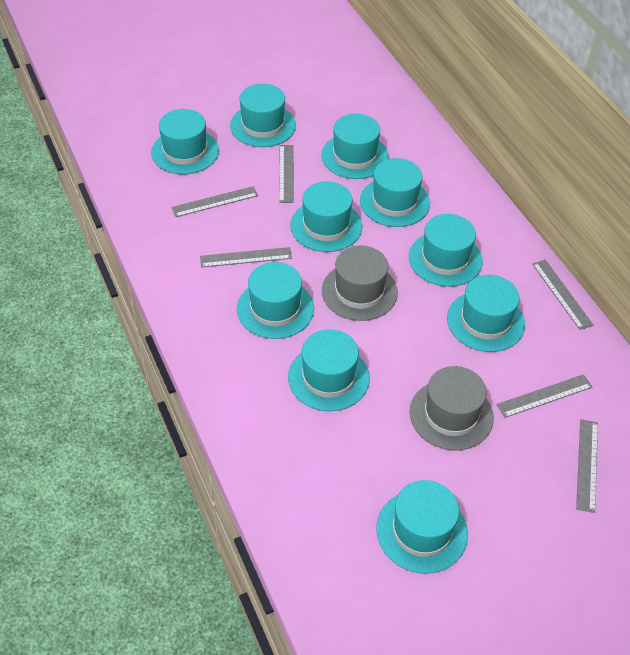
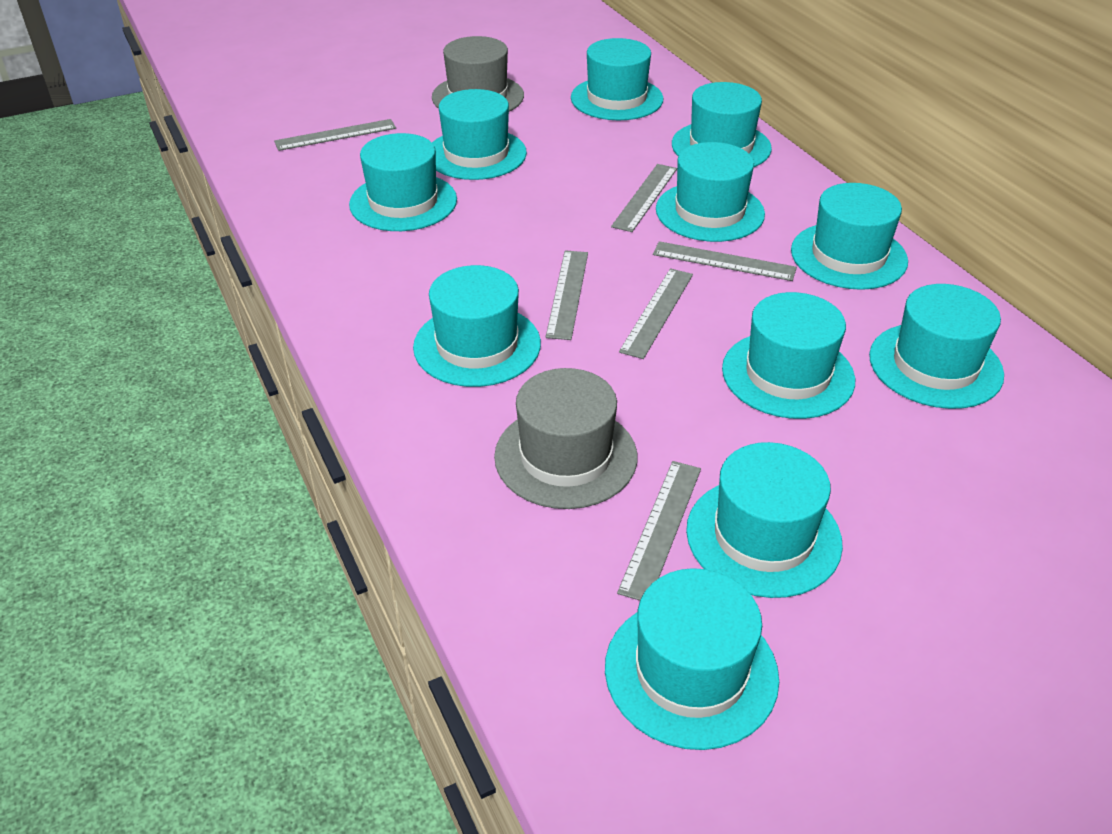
turquoise hat: 10 -> 11

